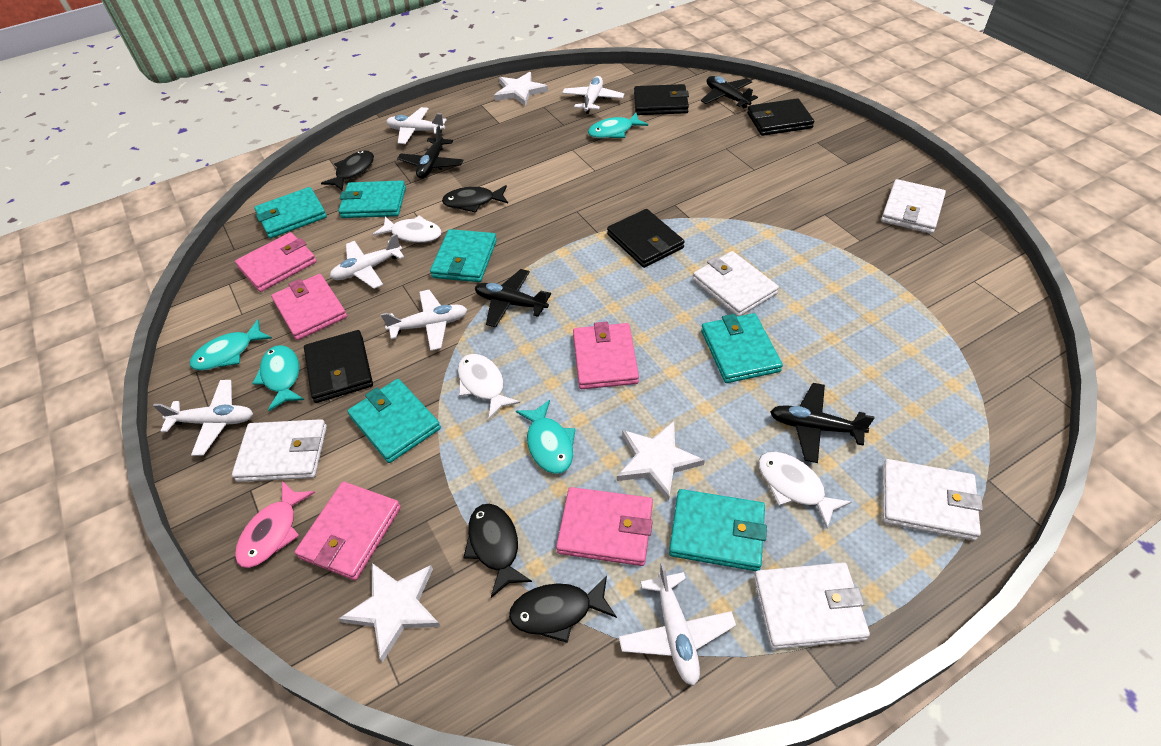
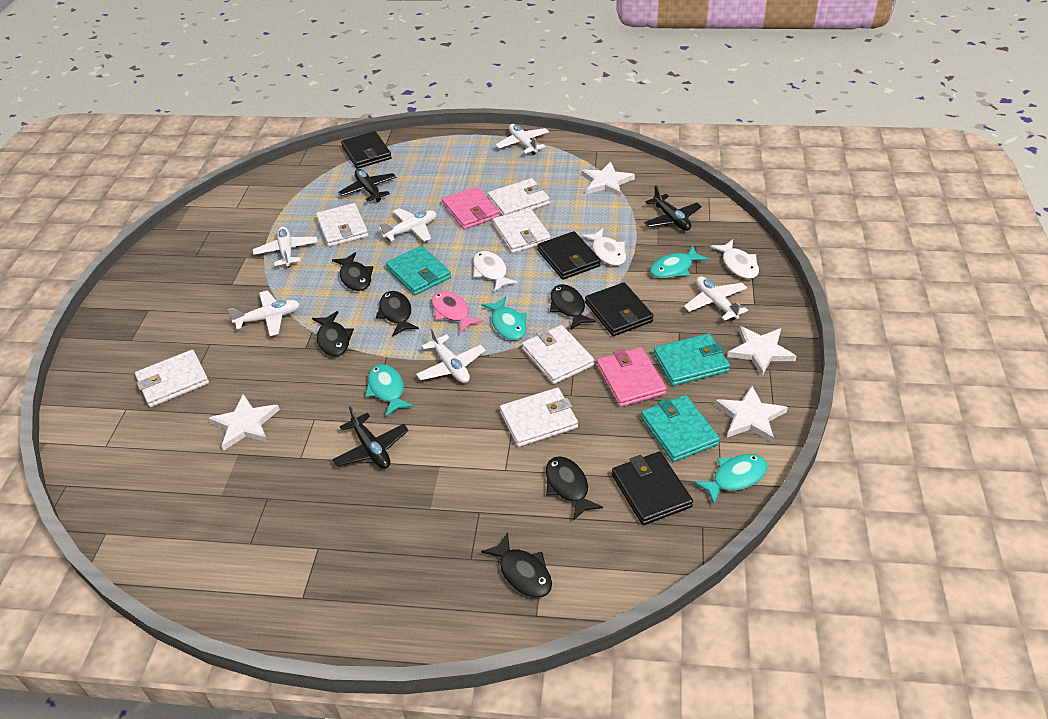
black fish: 4 -> 6
black plane: 4 -> 3
pink wallet: 5 -> 2
turquoise wallet: 6 -> 3
white star: 3 -> 4
white wallet: 5 -> 6

